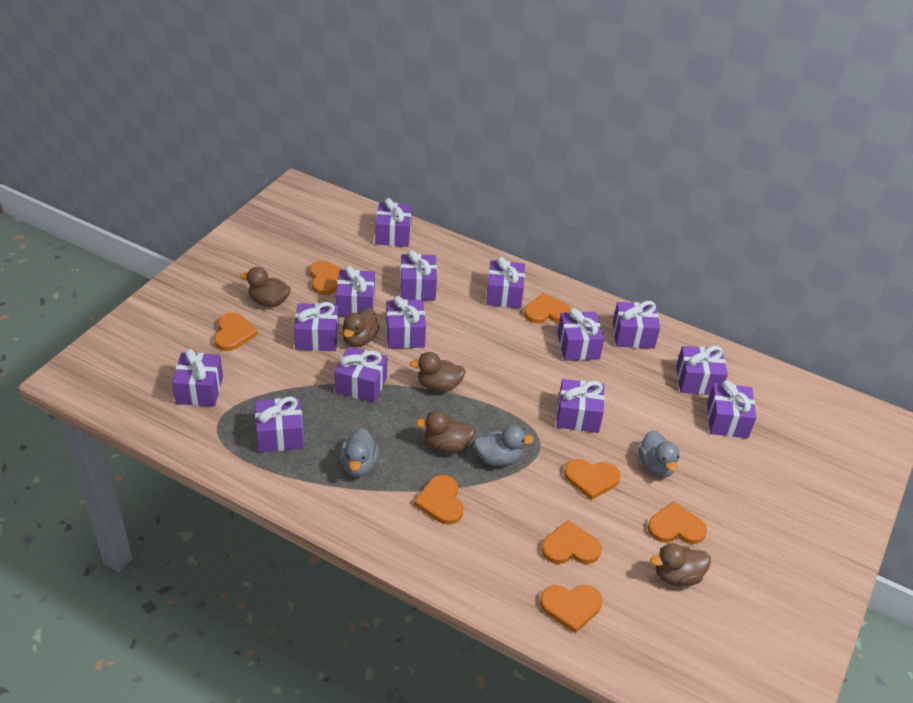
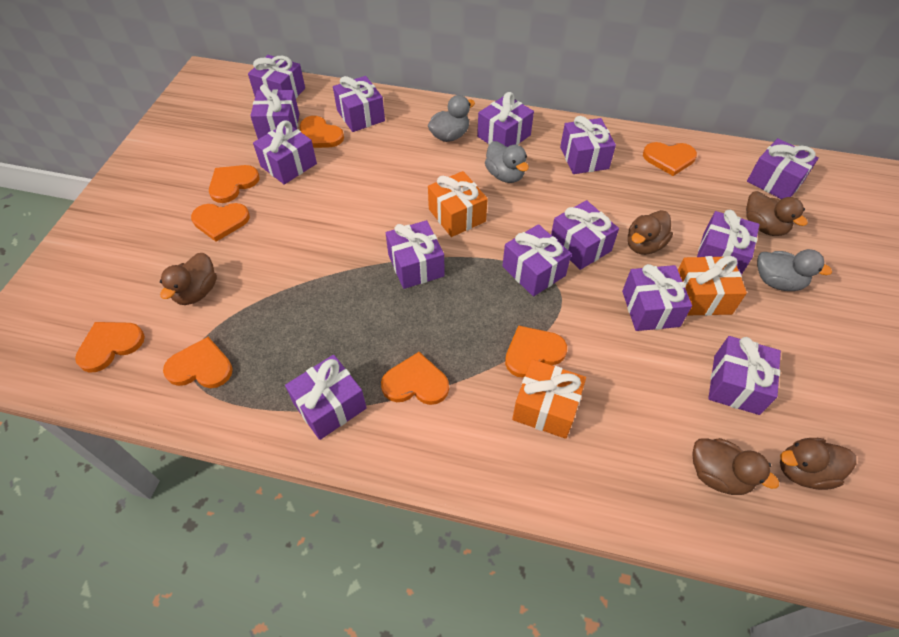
orange gift: 0 -> 3

